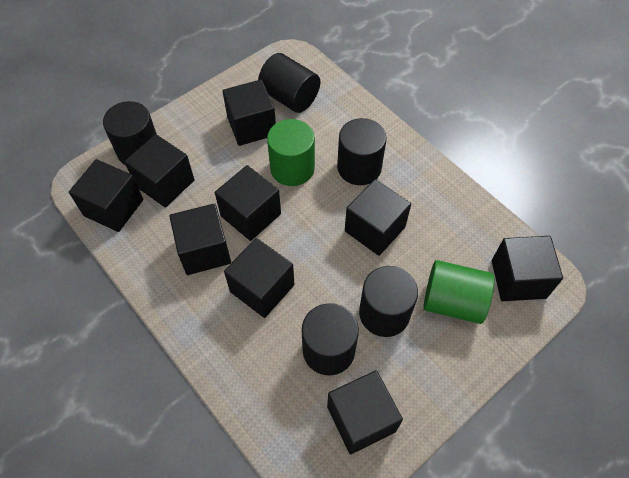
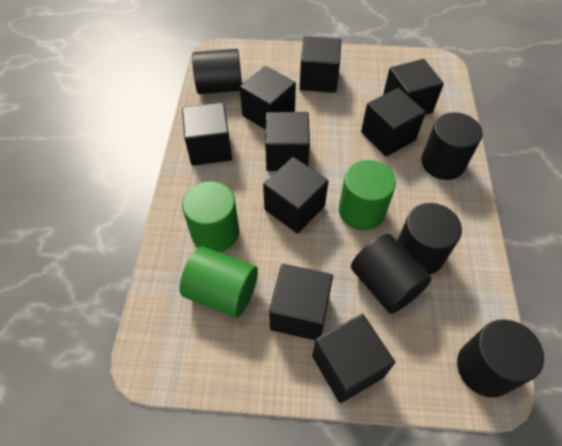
green cylinder: 2 -> 3

